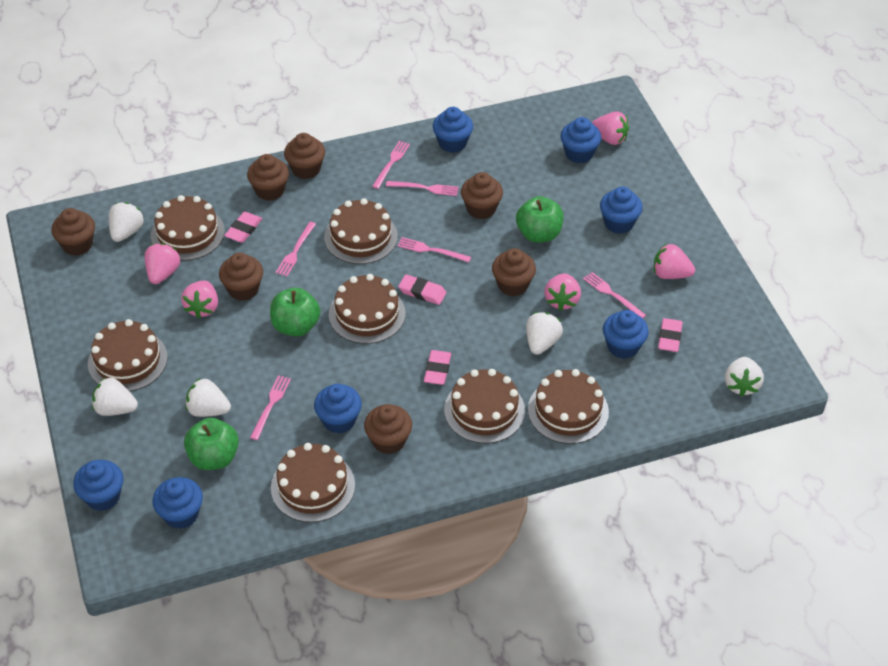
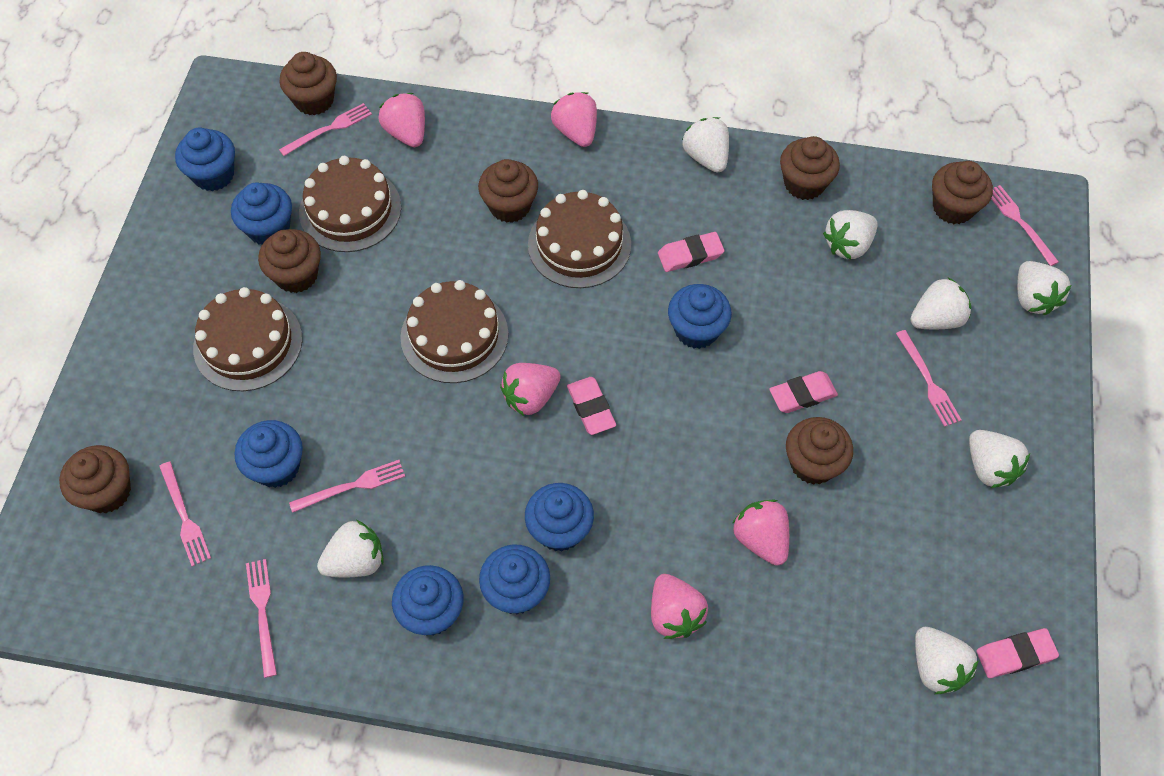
brown cake: 7 -> 4
green apple: 3 -> 0
white strawberry: 5 -> 7

